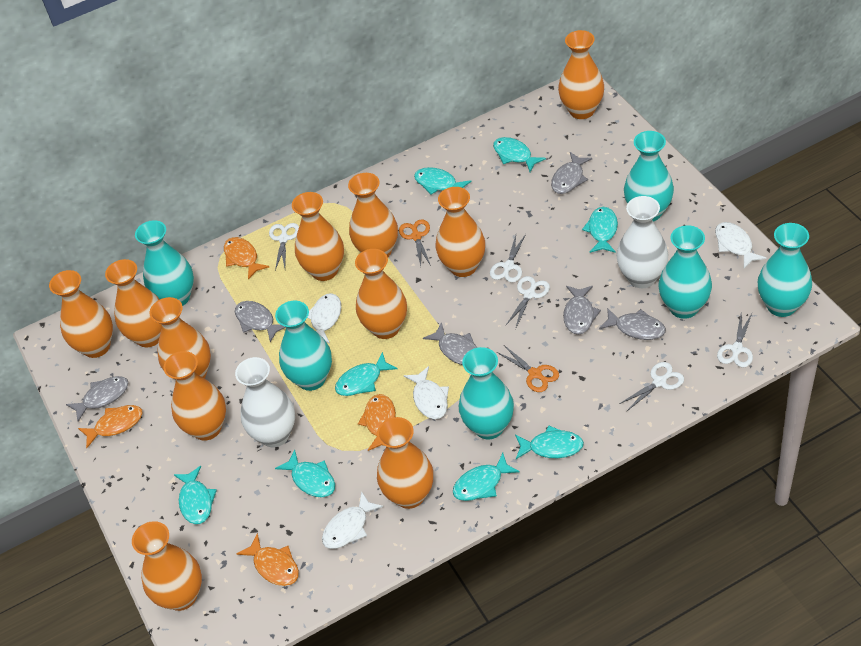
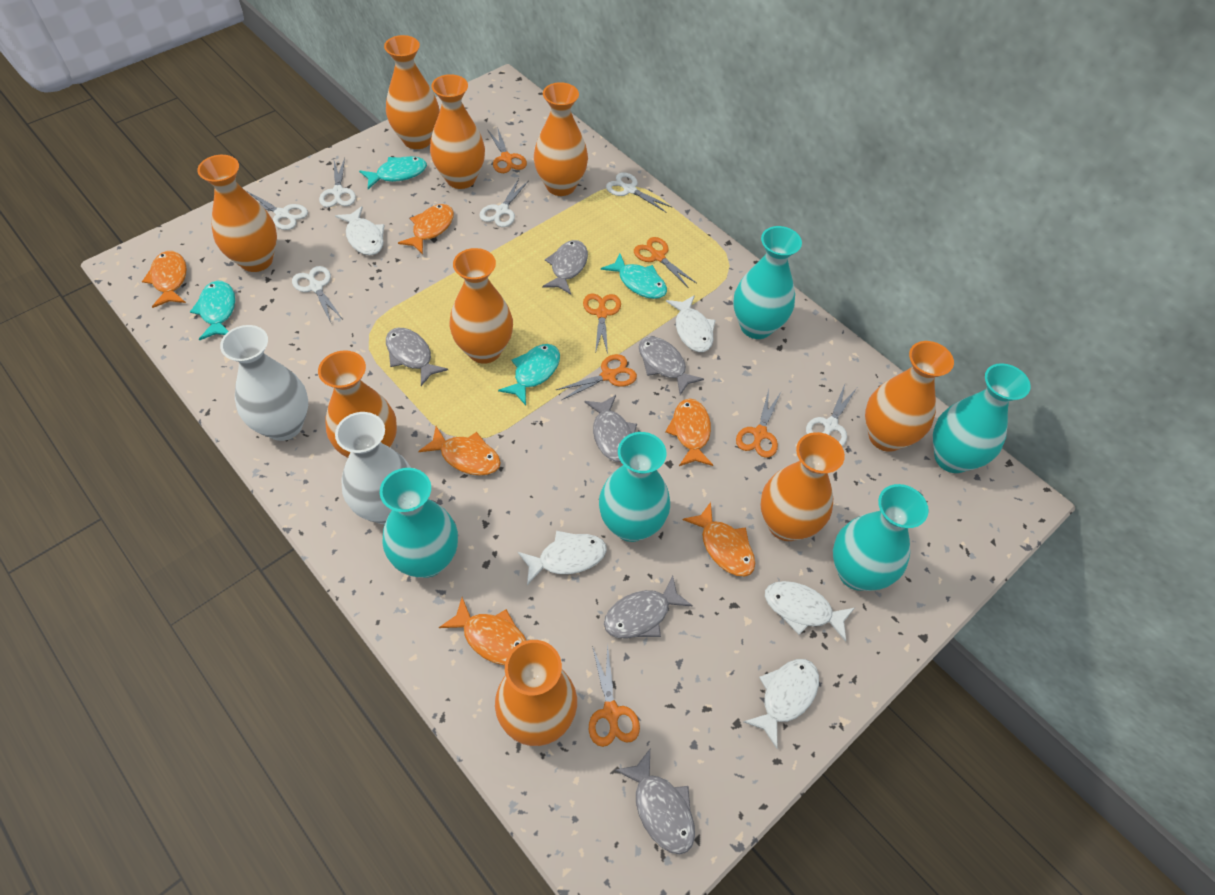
orange fish: 4 -> 6
orange scissors: 2 -> 6
orange vase: 11 -> 9
turquoise fish: 8 -> 4
turquoise vase: 6 -> 5
white fish: 4 -> 5
white scissors: 5 -> 6

